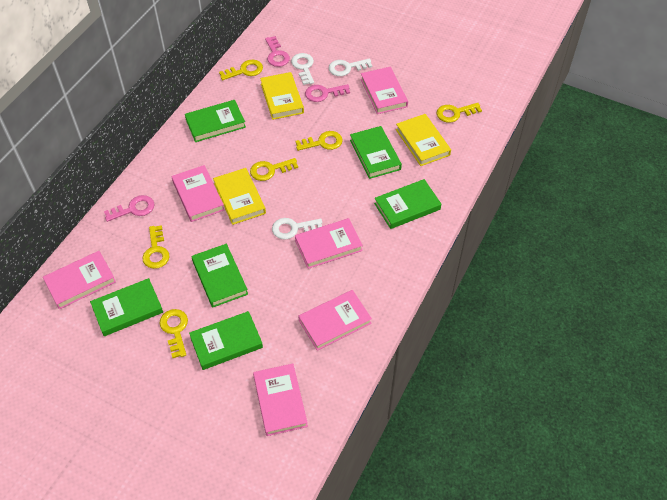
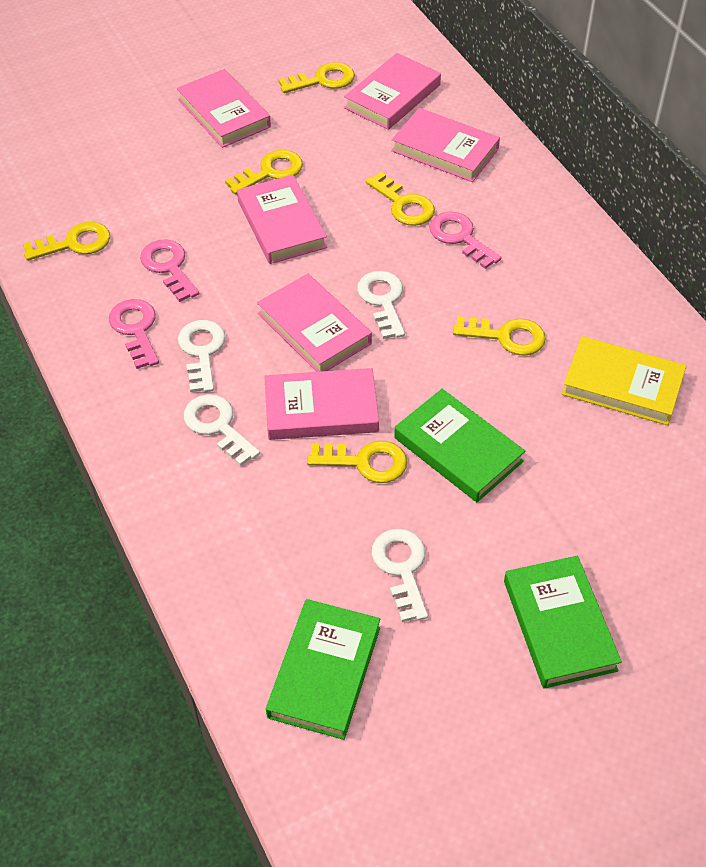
green book: 6 -> 3
white key: 3 -> 4
yellow book: 3 -> 1

